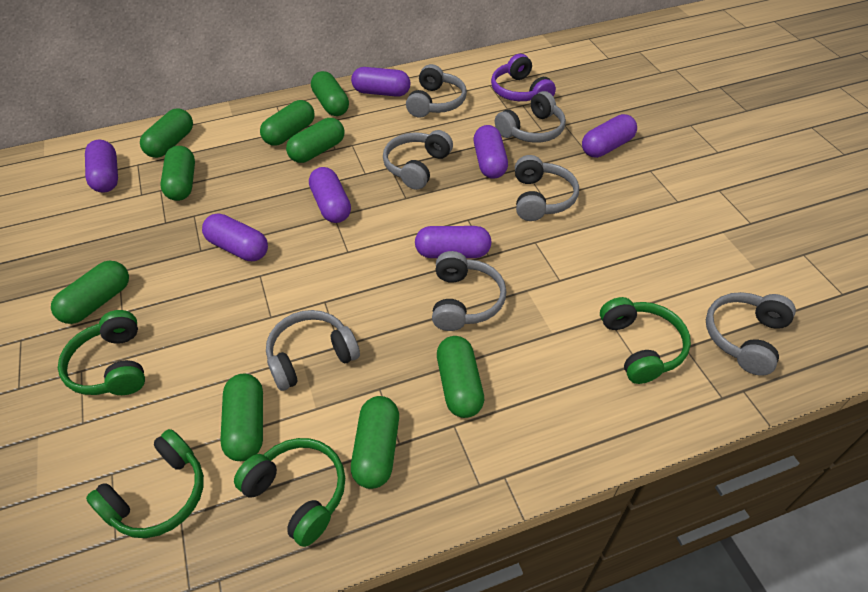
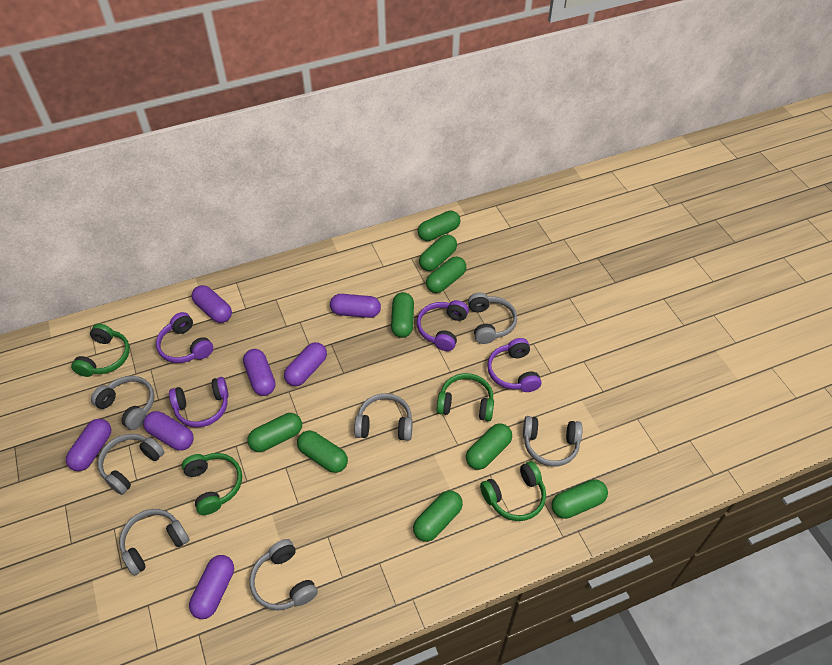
purple headphones: 1 -> 4

